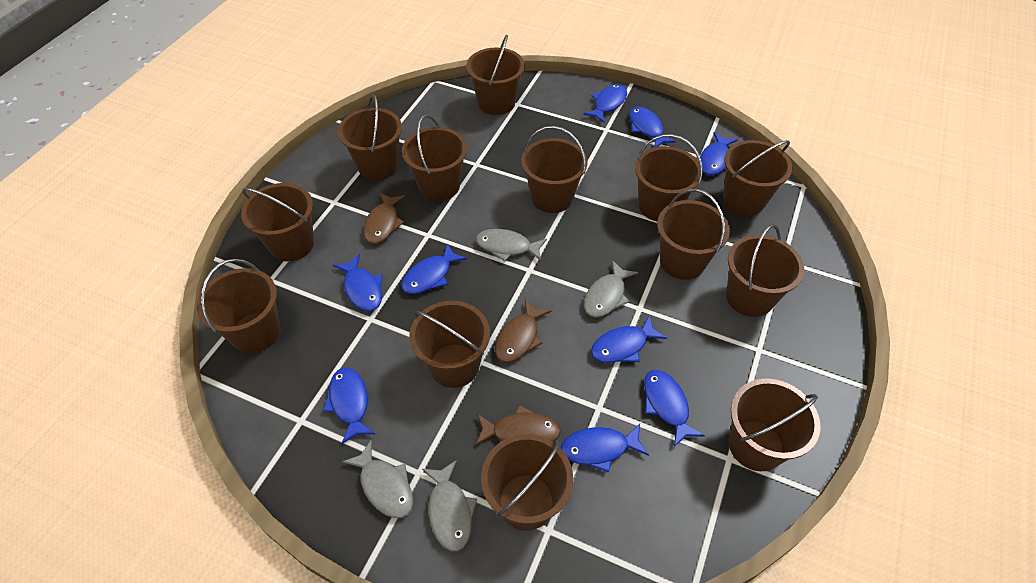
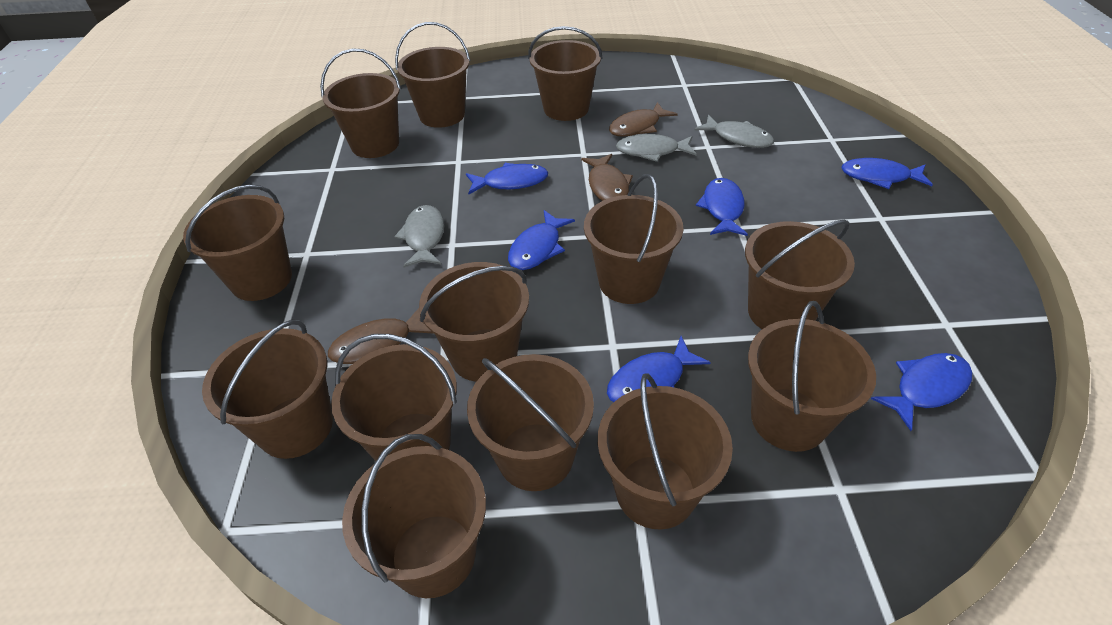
blue fish: 9 -> 6
grey fish: 4 -> 3

